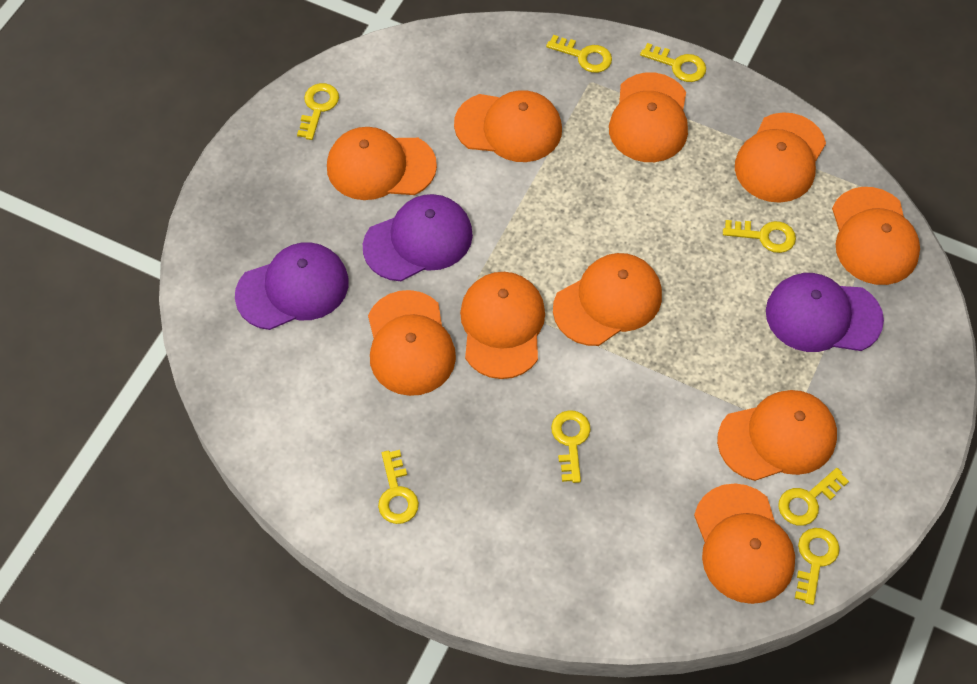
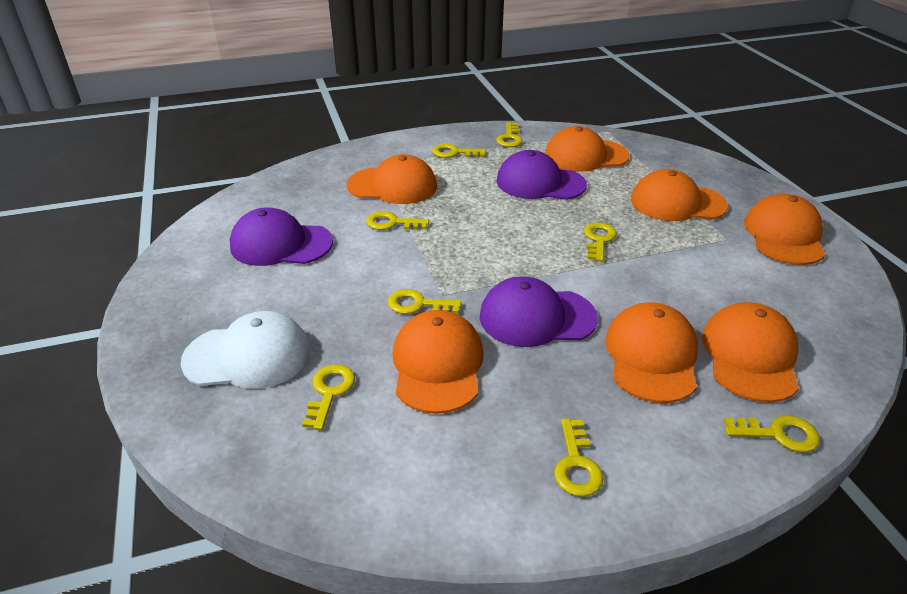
orange cap: 10 -> 7
white cap: 0 -> 1

